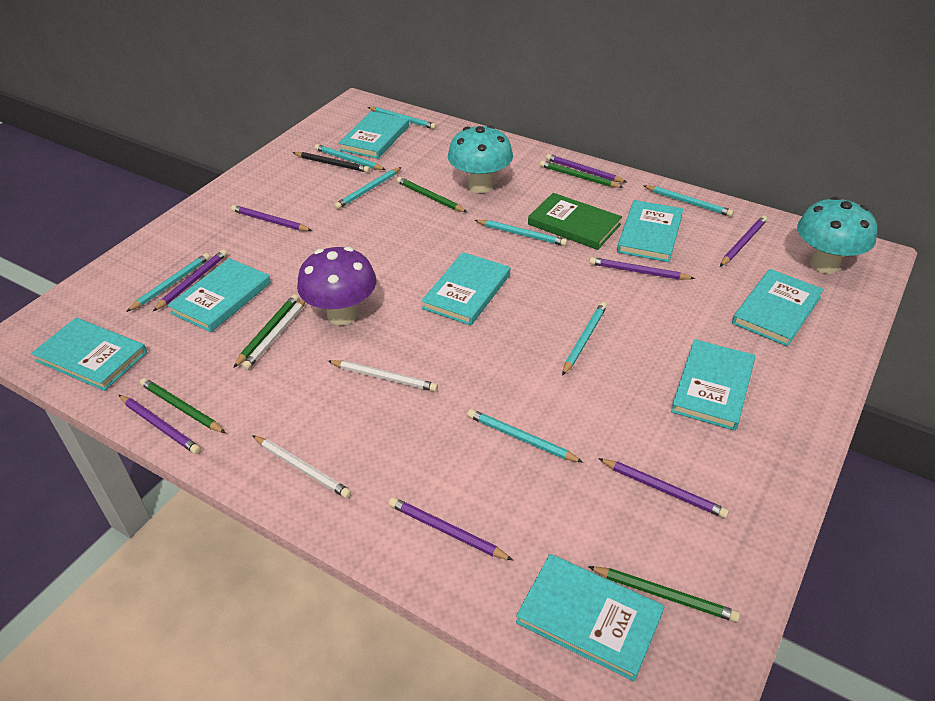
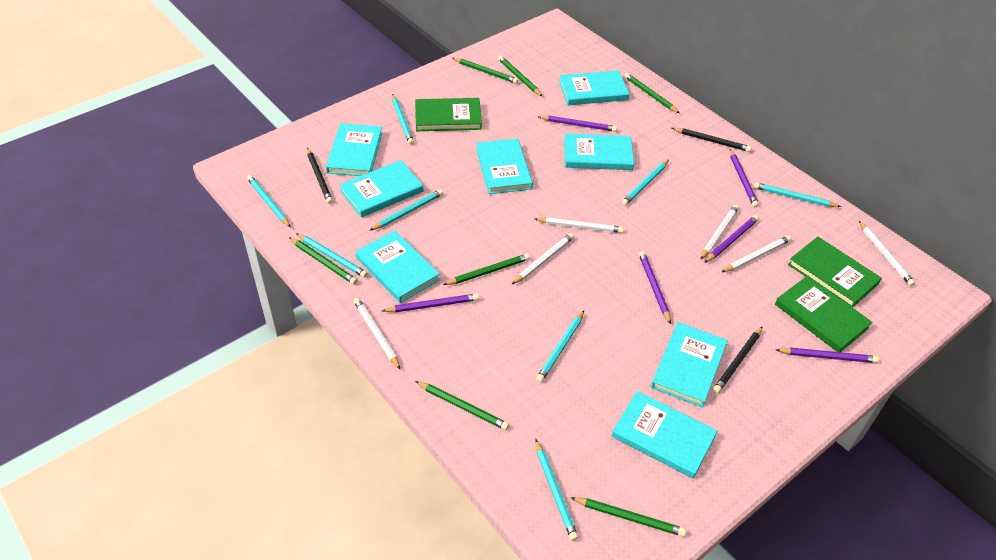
black pencil: 1 -> 3
green book: 1 -> 3
green pencil: 5 -> 7
purple mushroom: 1 -> 0
purple pencil: 8 -> 6
turquoise mushroom: 2 -> 0
white pencil: 3 -> 6

